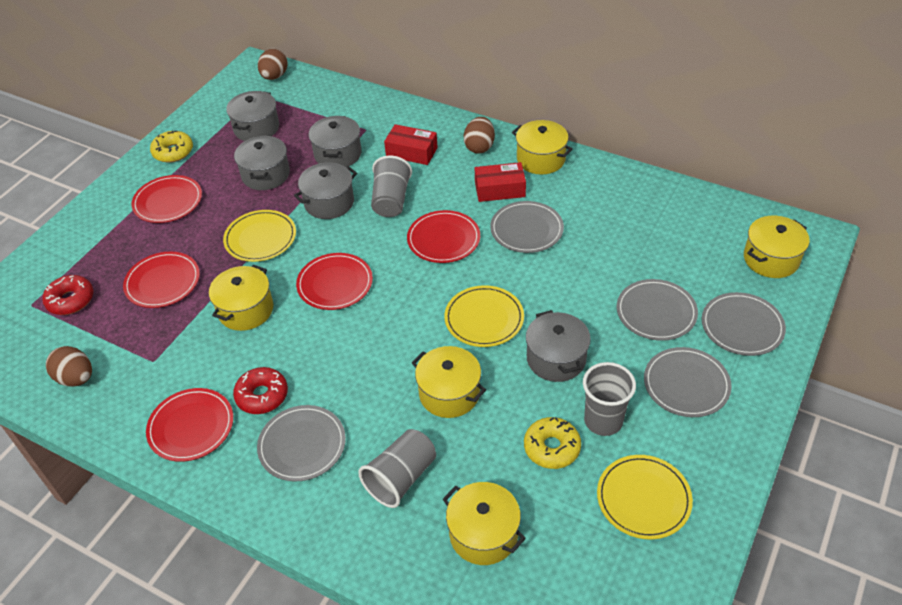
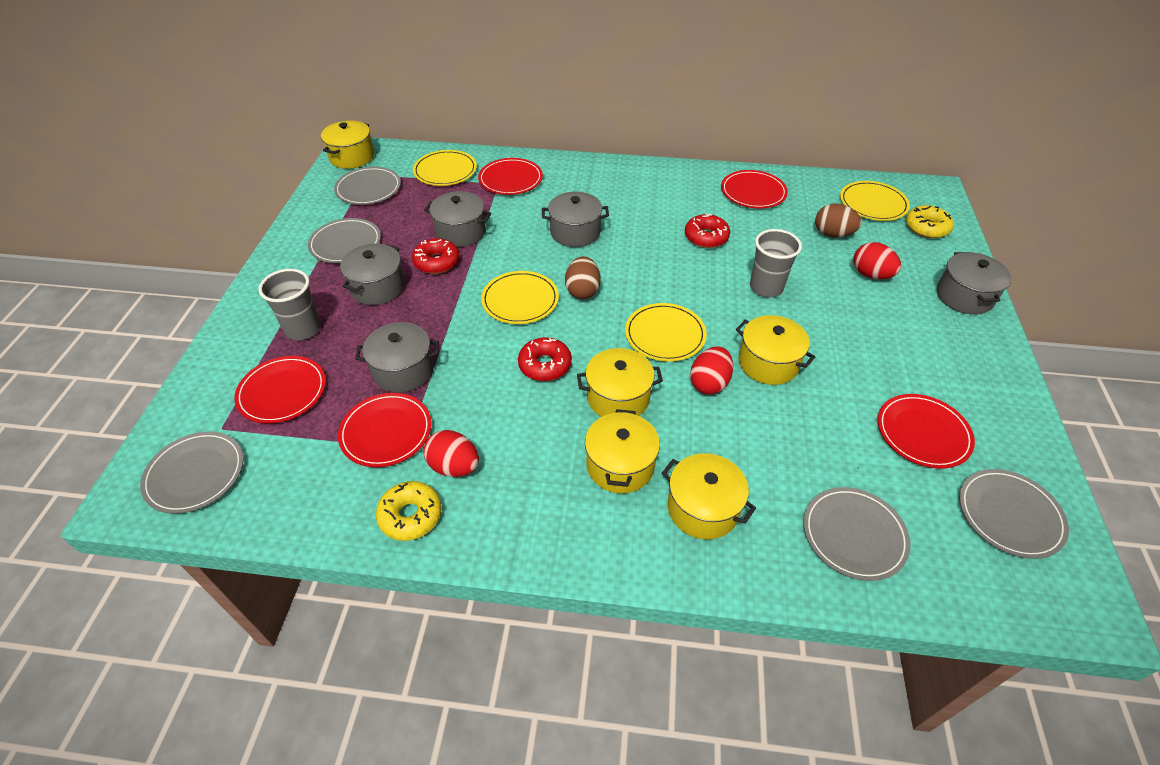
brown egg: 3 -> 2
grey cup: 3 -> 2
red box: 2 -> 0
red donut: 2 -> 3
red egg: 0 -> 3
yellow plate: 3 -> 4

